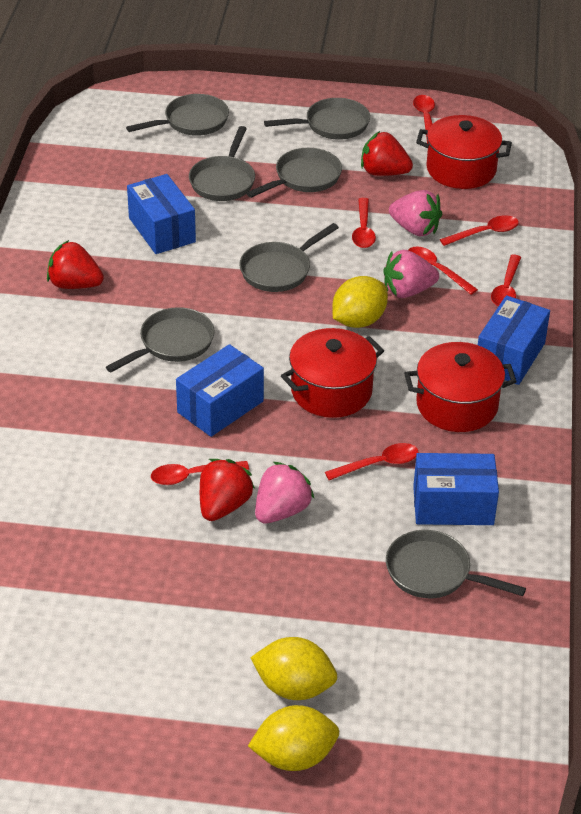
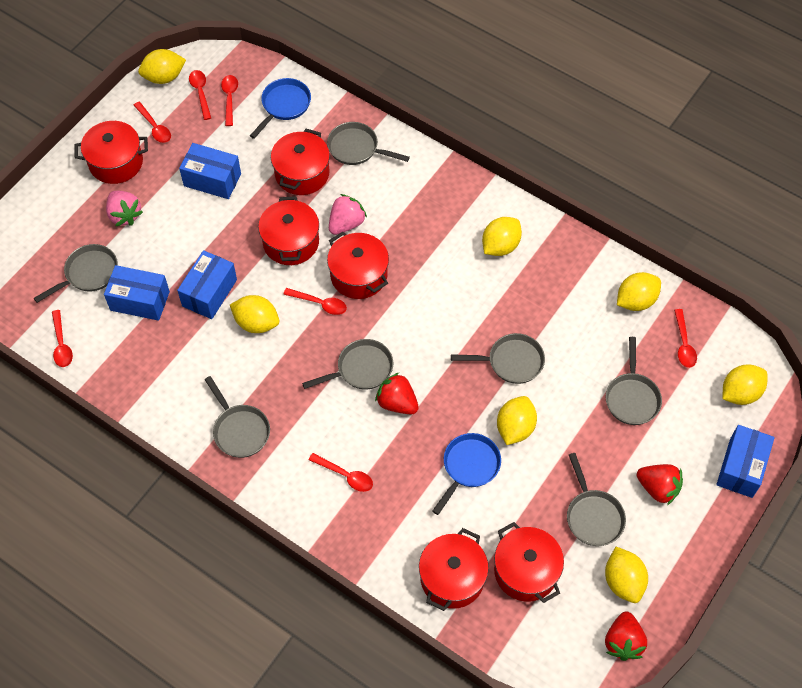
blue pan: 0 -> 2
pink strawberry: 3 -> 2
red pot: 3 -> 6
yellow lemon: 3 -> 7

